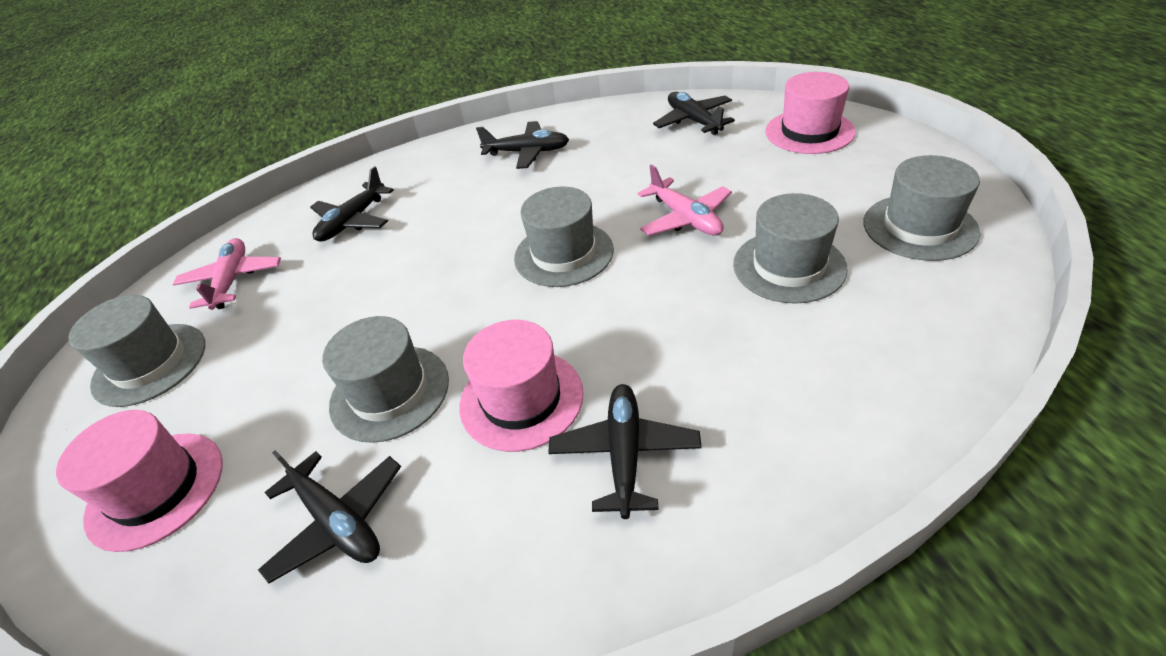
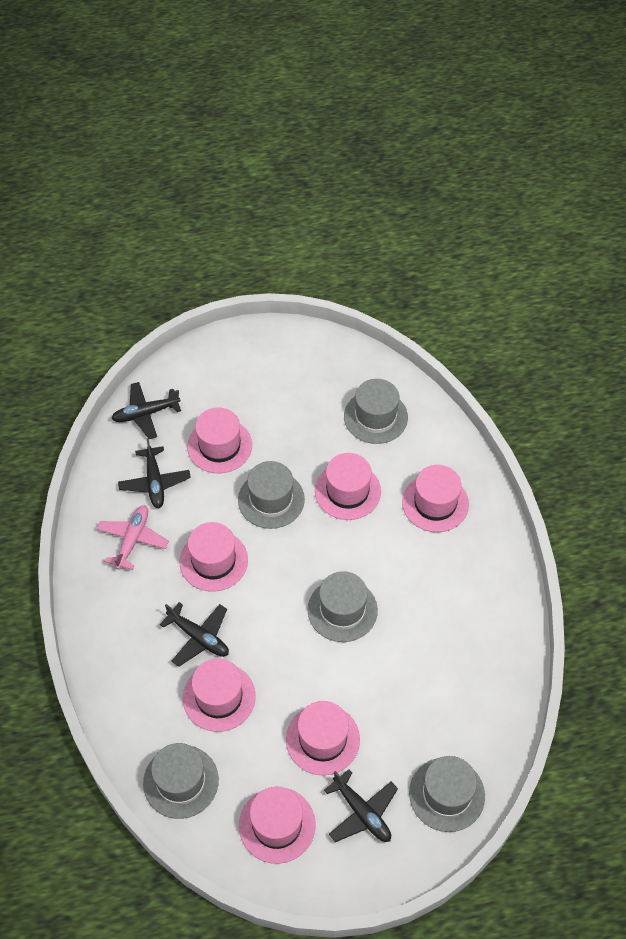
black plane: 5 -> 4
pink hat: 3 -> 7
pink plane: 2 -> 1

